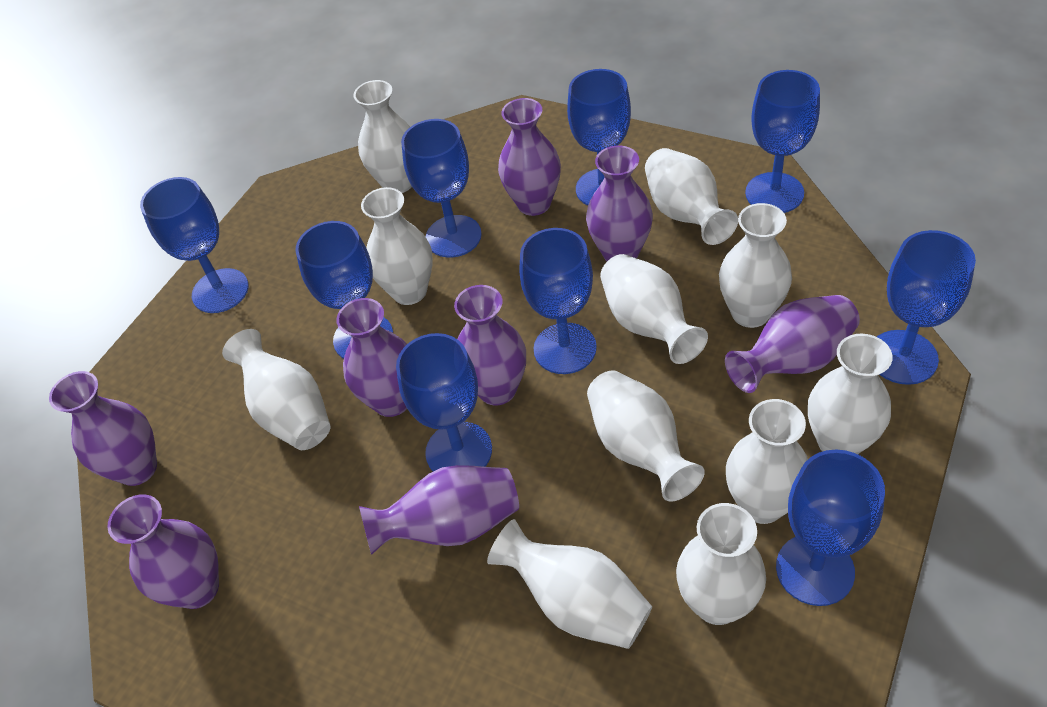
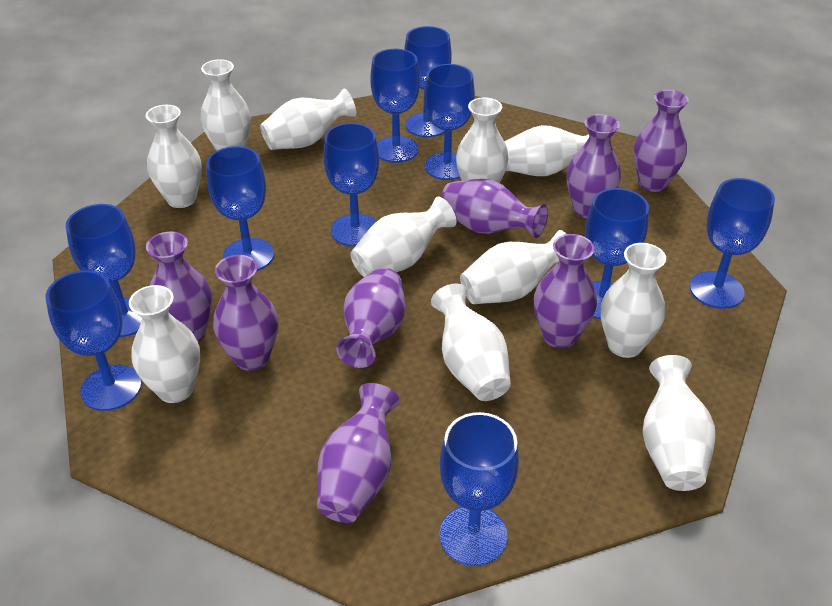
blue goblet: 9 -> 10

